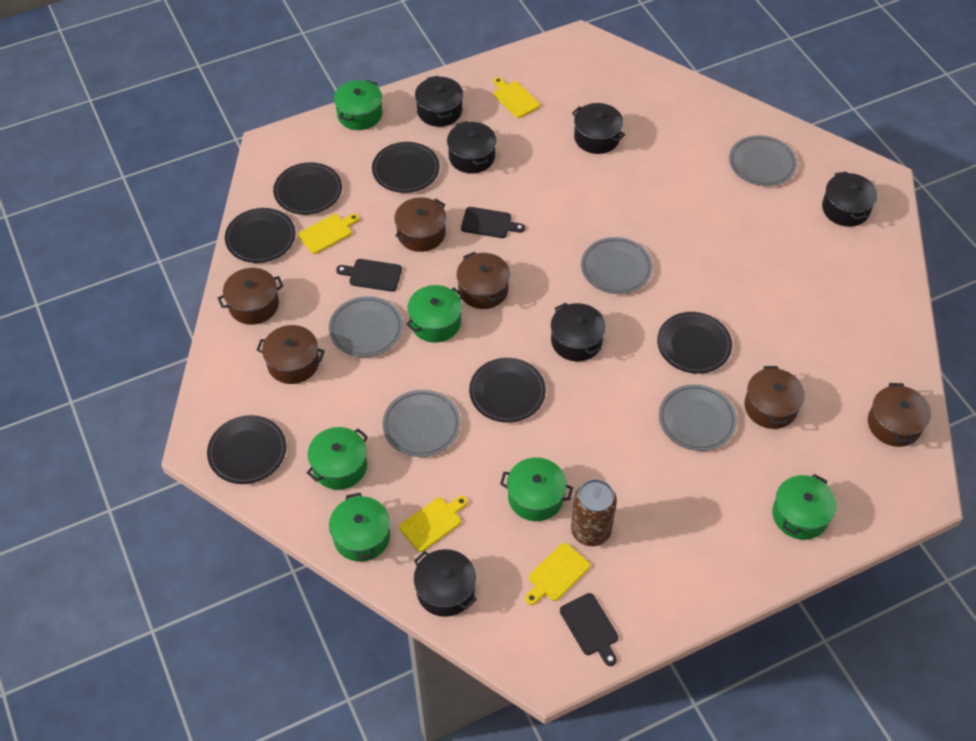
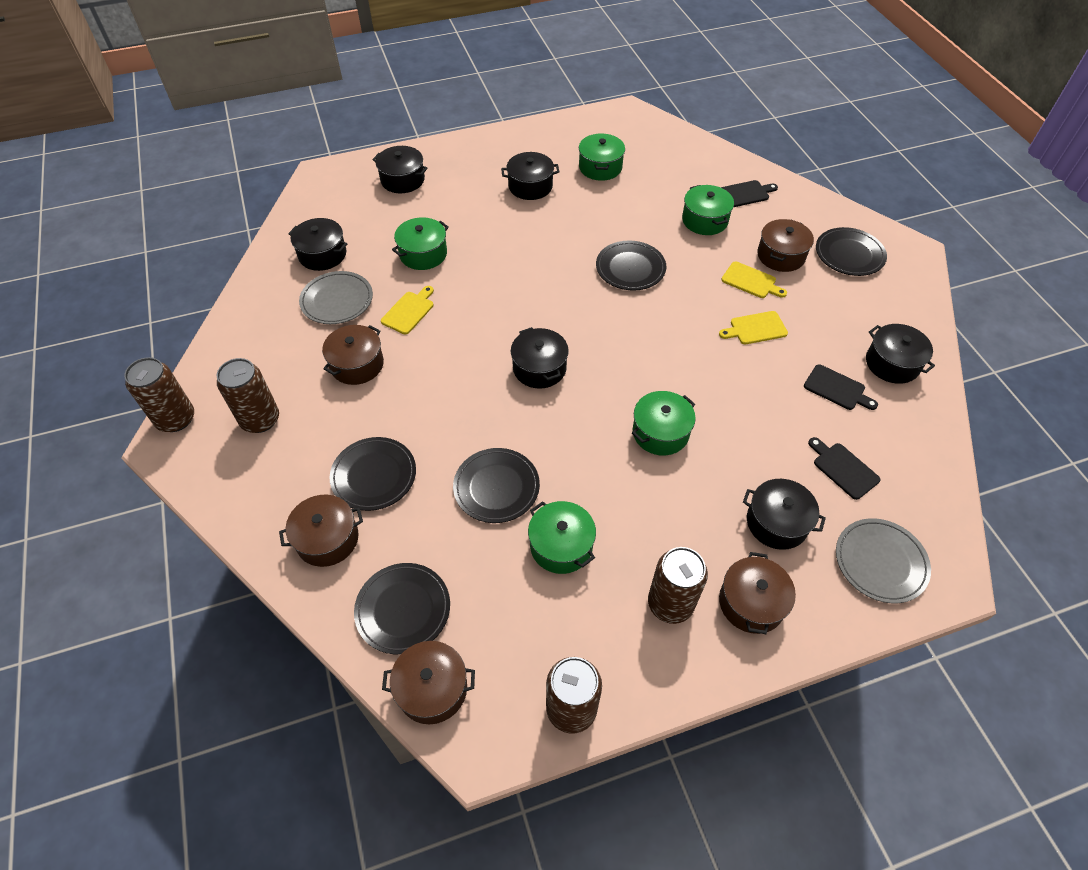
black plate: 6 -> 5
brown can: 1 -> 4
brown pot: 6 -> 5
green pot: 6 -> 5
grey plate: 5 -> 2
yellow cutting board: 4 -> 3

